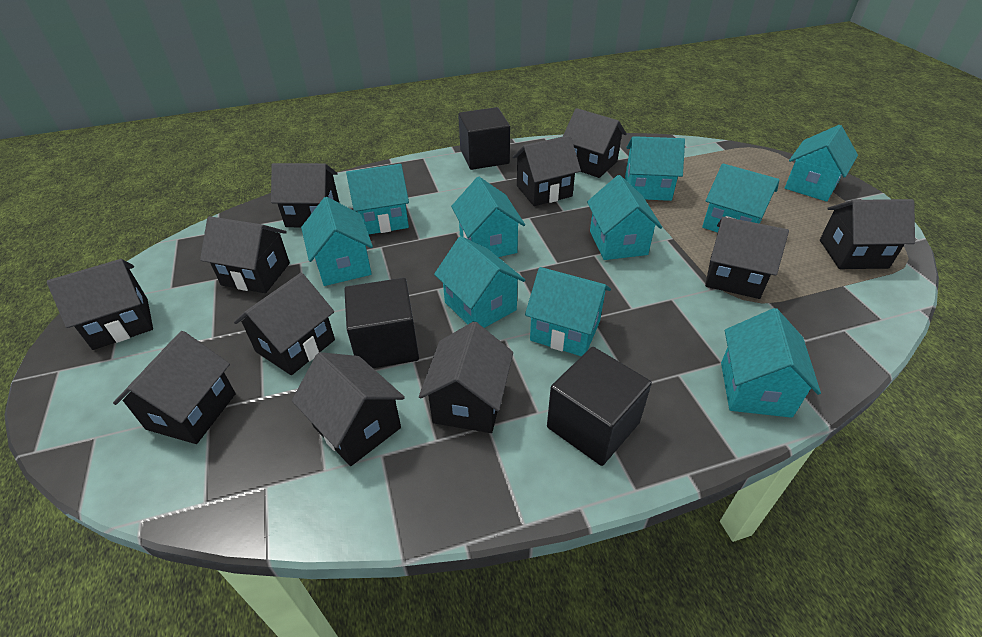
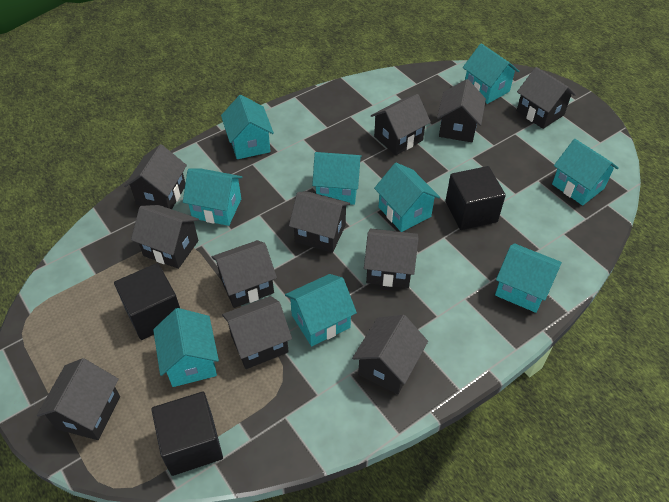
turquoise house: 10 -> 9

